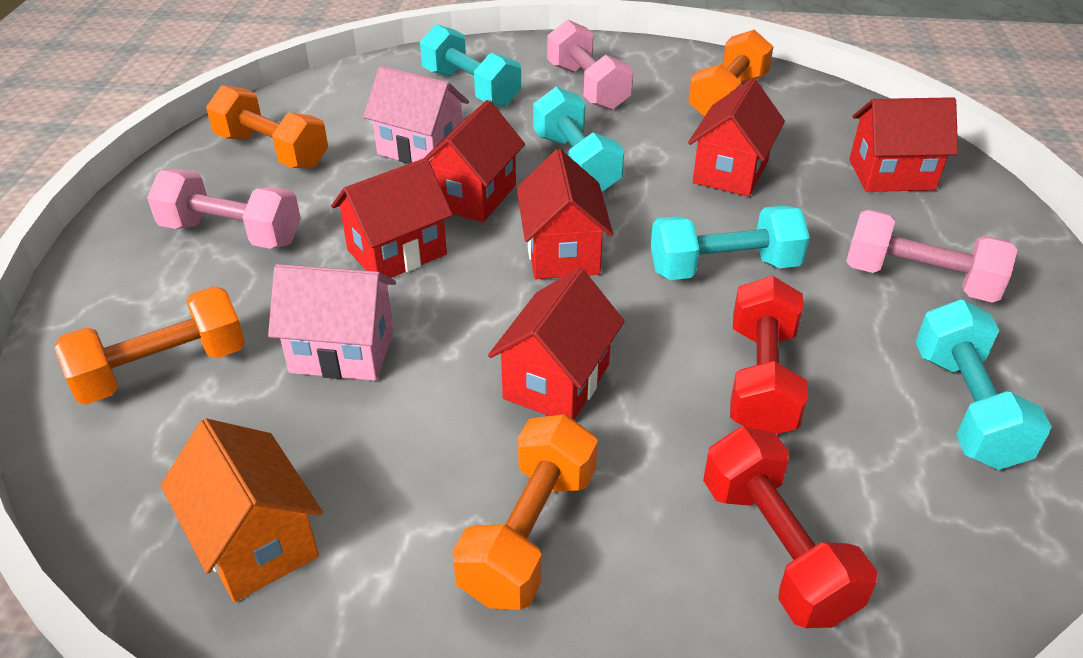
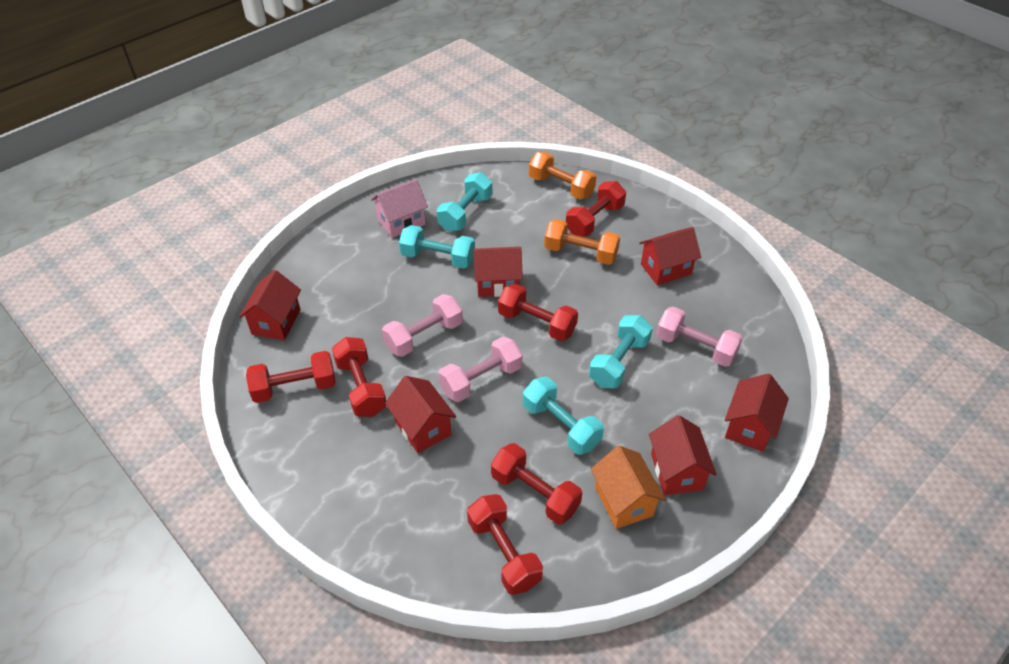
orange dumbbell: 4 -> 2
pink house: 2 -> 1
red dumbbell: 2 -> 6

